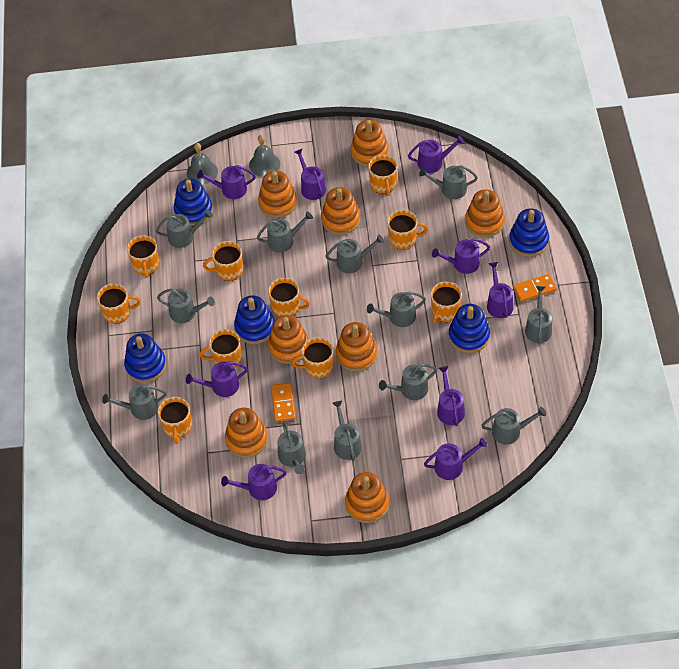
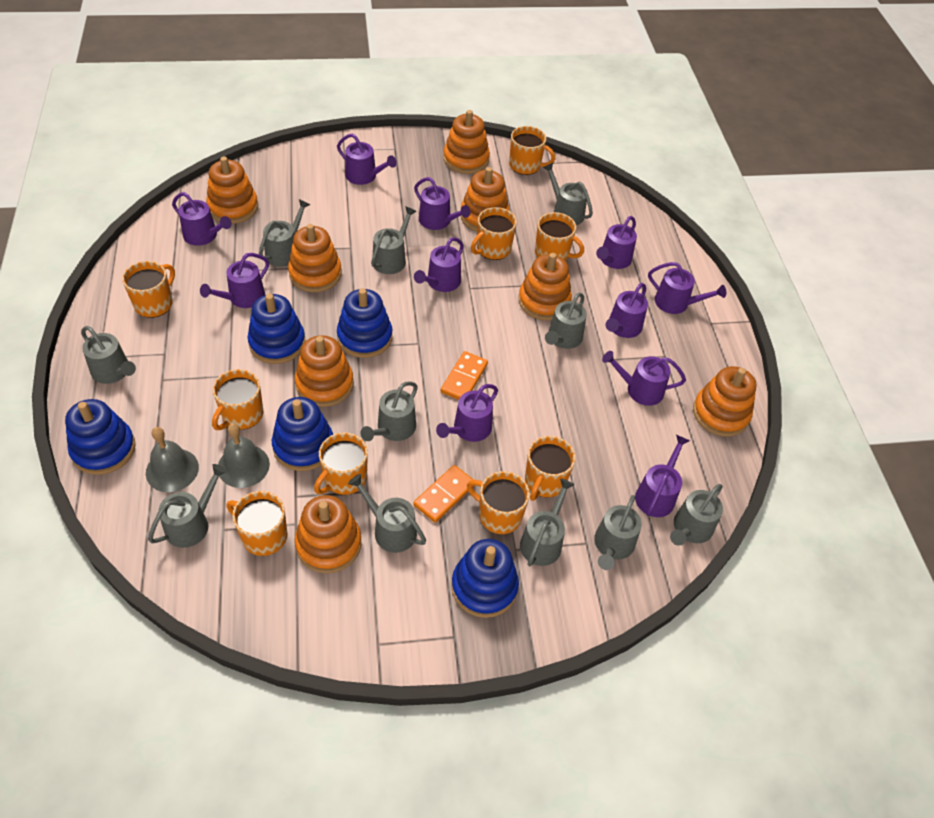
grey watering can: 12 -> 11
orange mug: 10 -> 9
purple watering can: 9 -> 11

